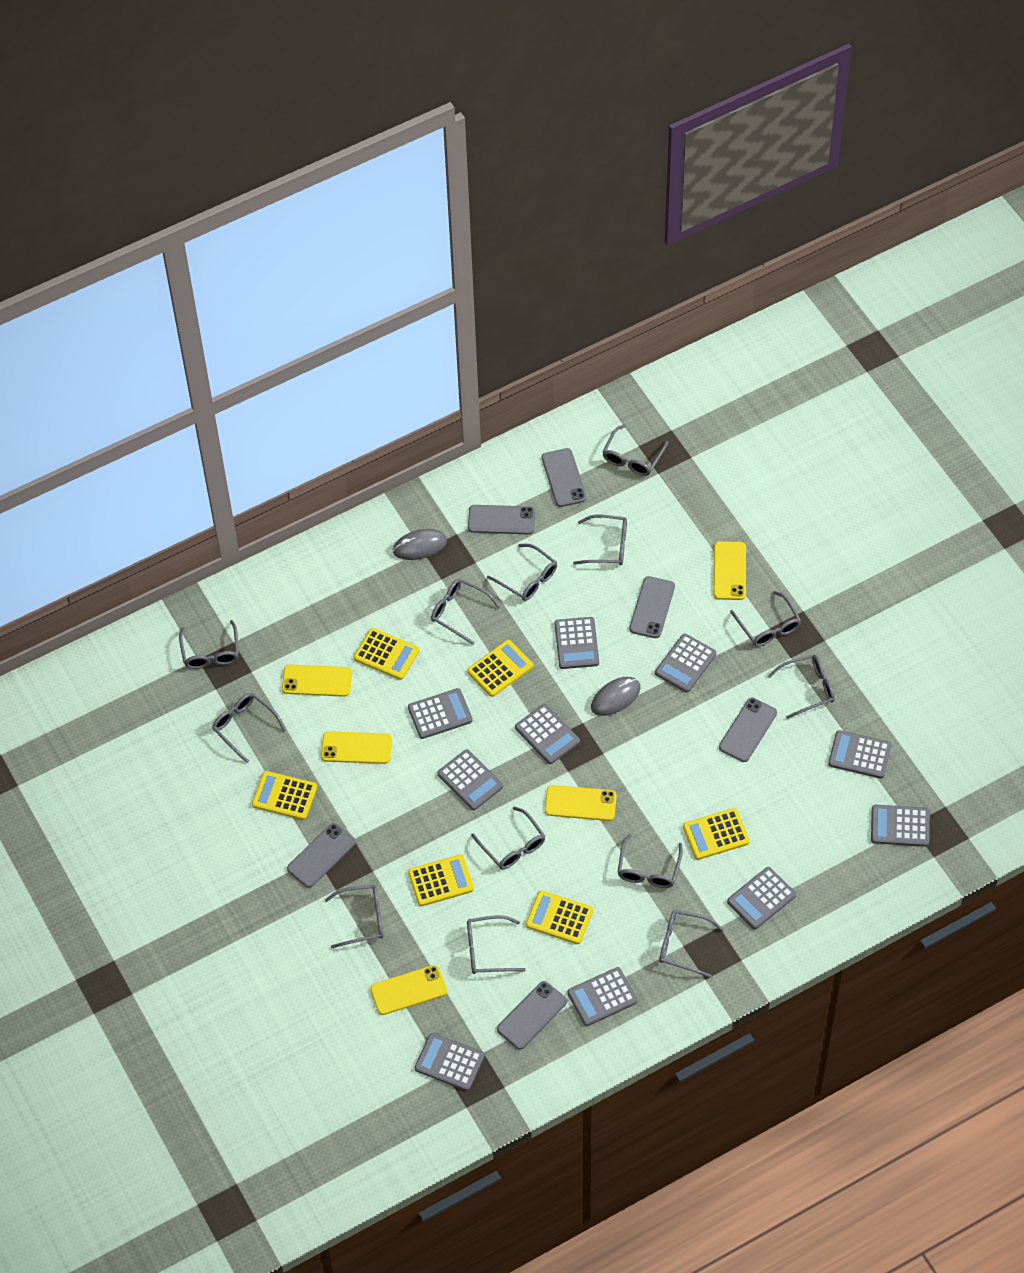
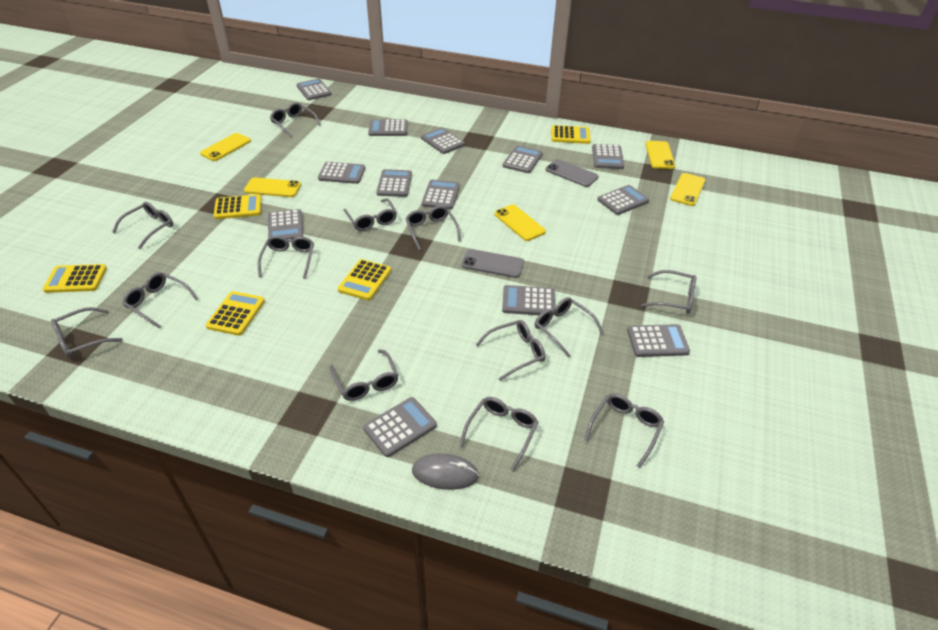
grey calculator: 10 -> 13
grey mouse: 2 -> 1
grey phone: 6 -> 2
yellow calculator: 6 -> 5

